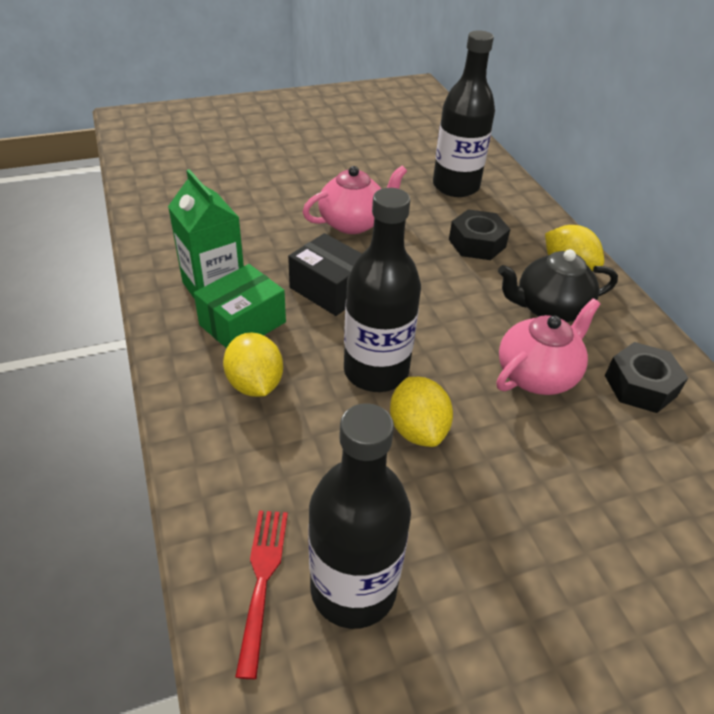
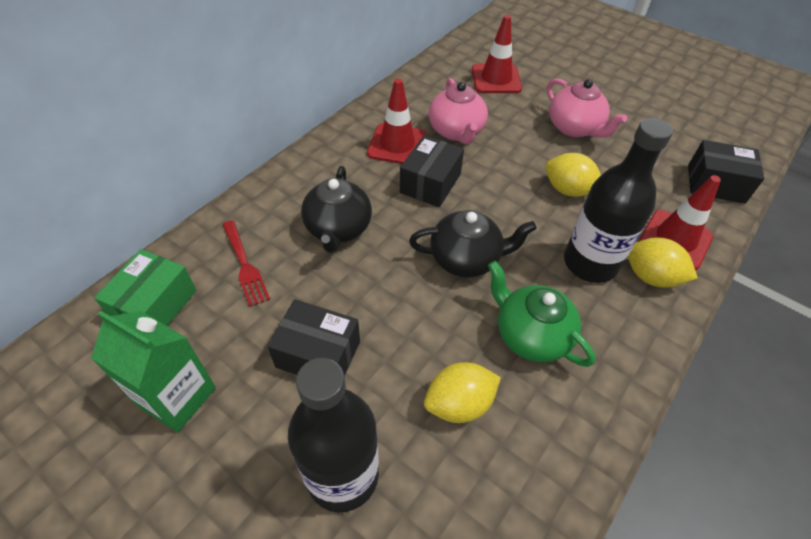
black bottle: 3 -> 2
black box: 1 -> 3
black nut: 2 -> 0
black teapot: 1 -> 2
green teapot: 0 -> 1
red traffic cone: 0 -> 3

